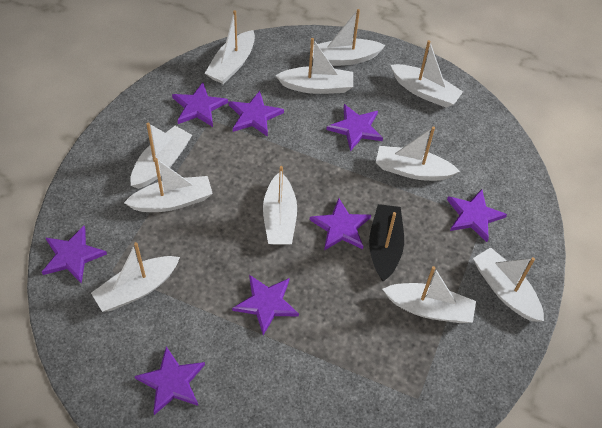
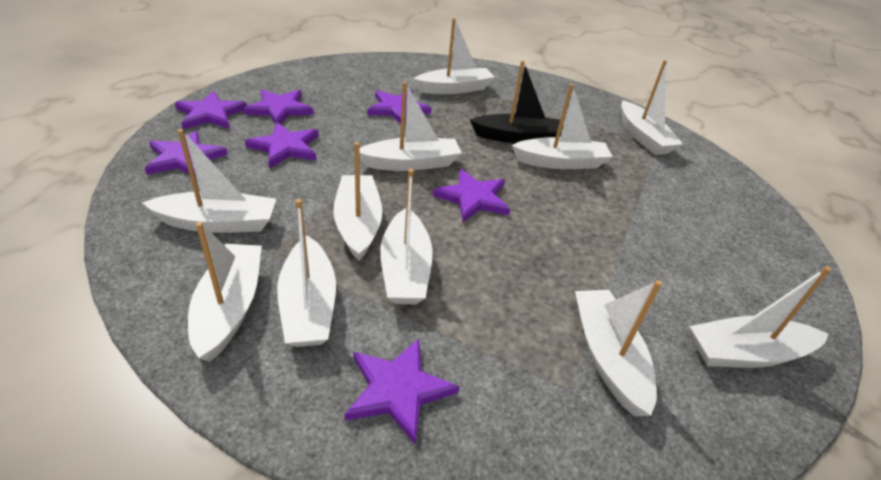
purple star: 8 -> 7

